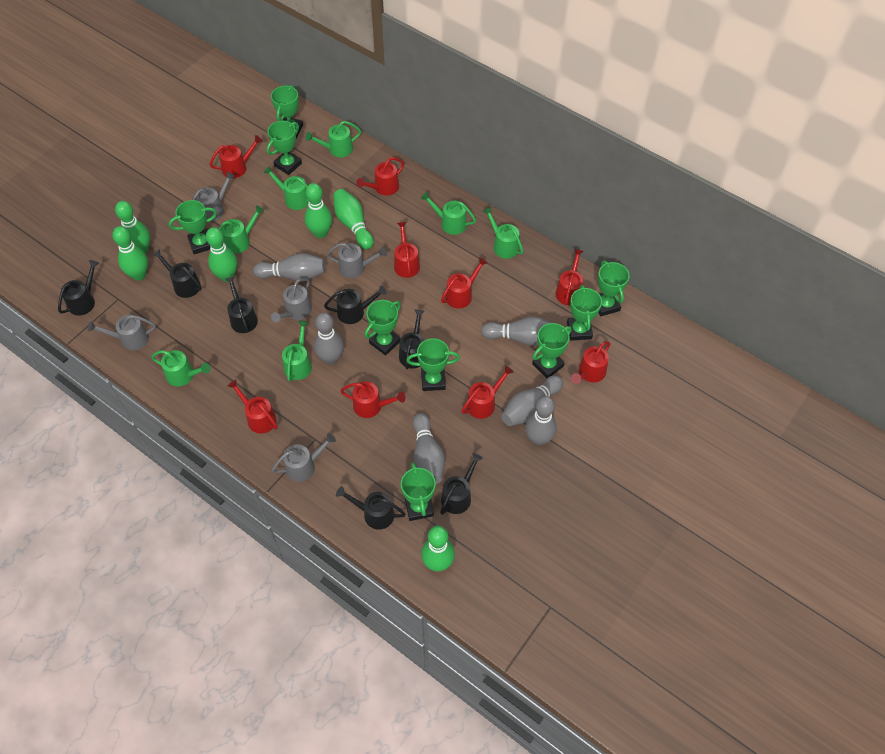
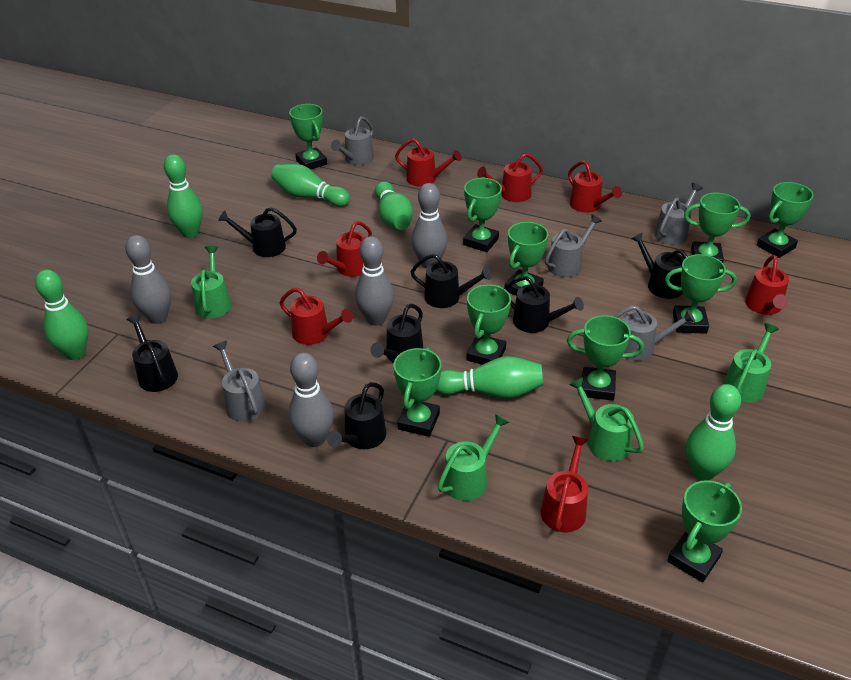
green trophy: 9 -> 10
green watering can: 7 -> 4
grey bowling pin: 6 -> 4
red watering can: 9 -> 7

